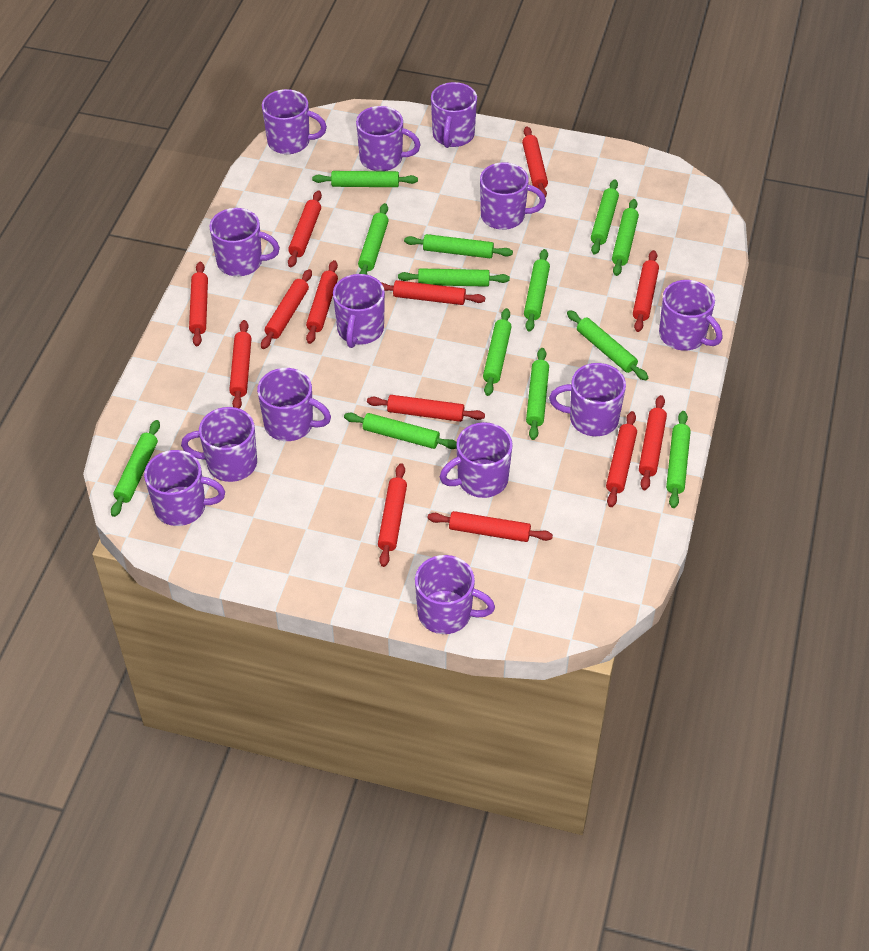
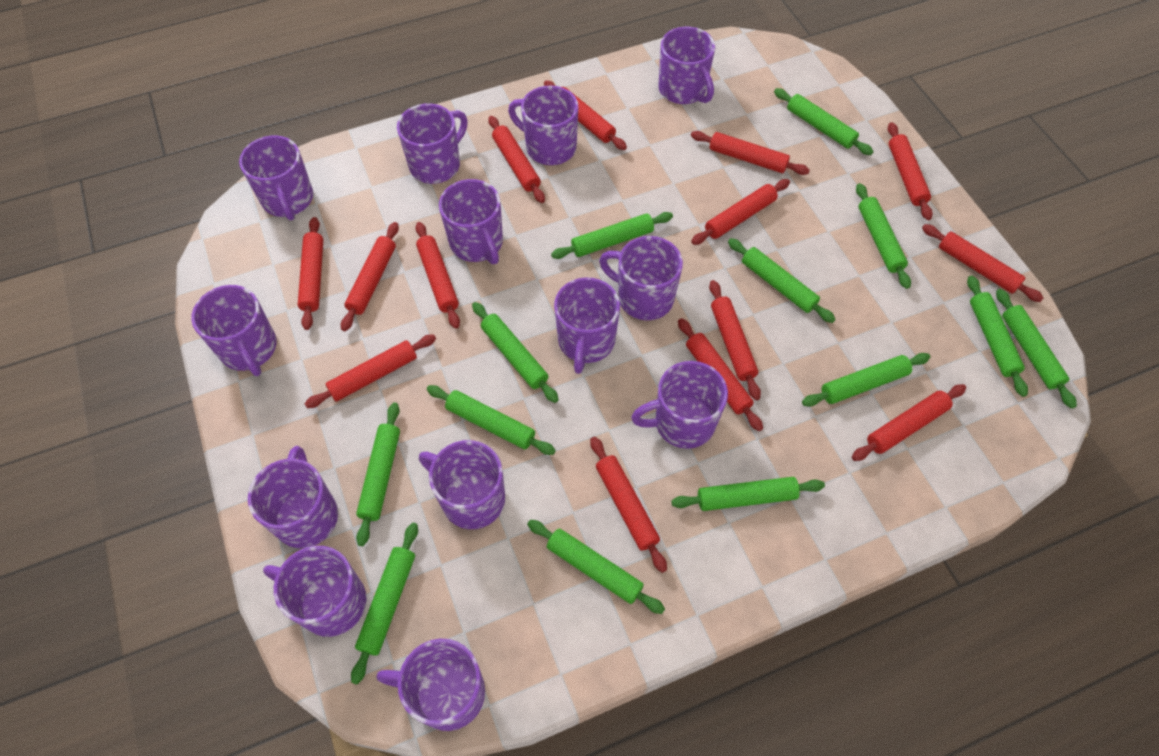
red rolling pin: 13 -> 14

